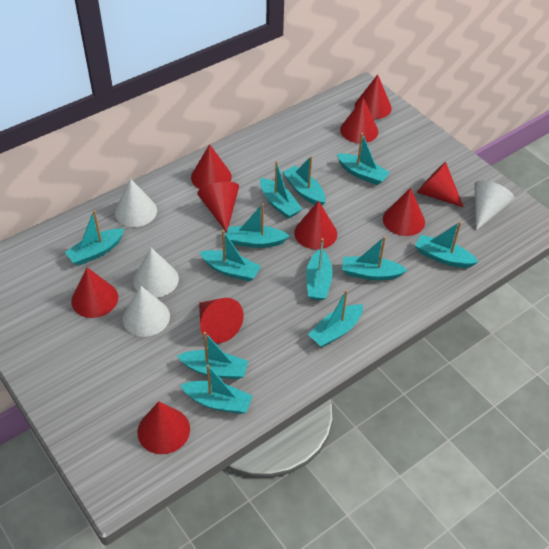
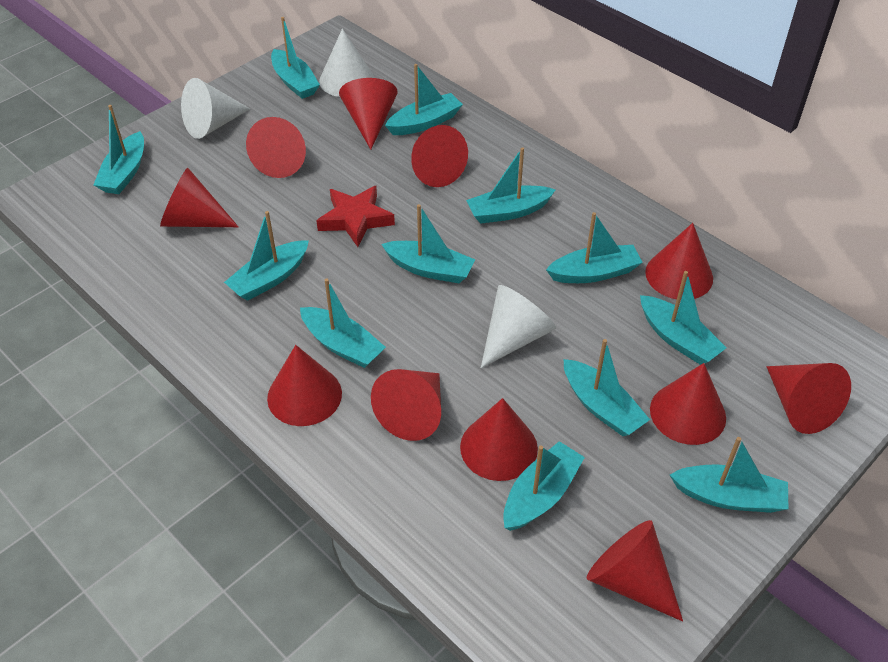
red cone: 10 -> 11
red star: 0 -> 1
white cone: 4 -> 3

